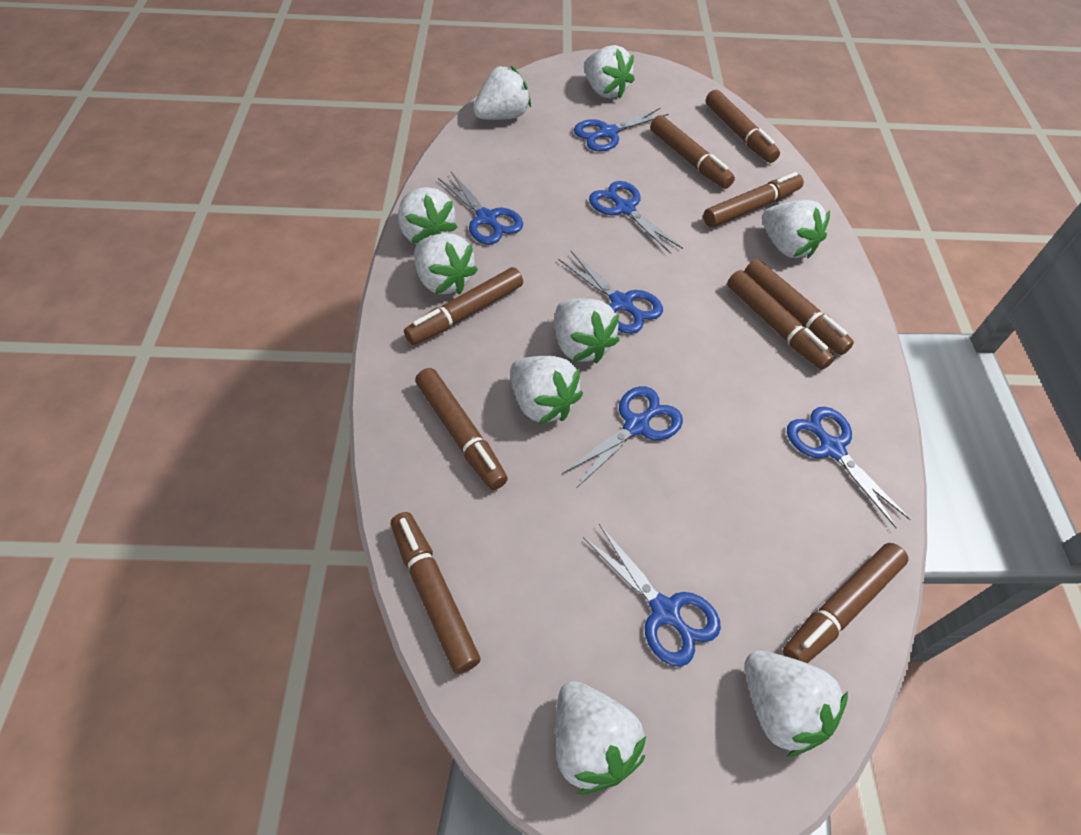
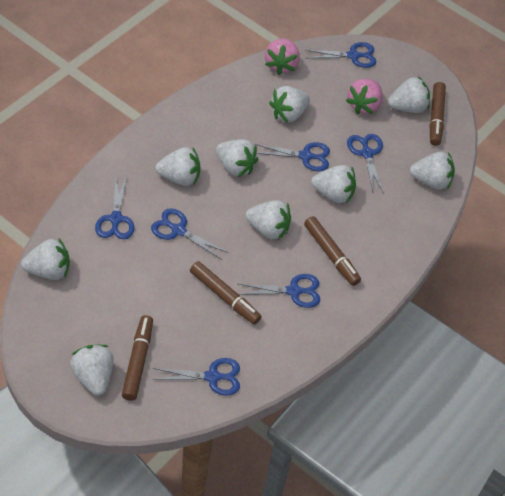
brown marker: 9 -> 4
pink strawberry: 0 -> 2

